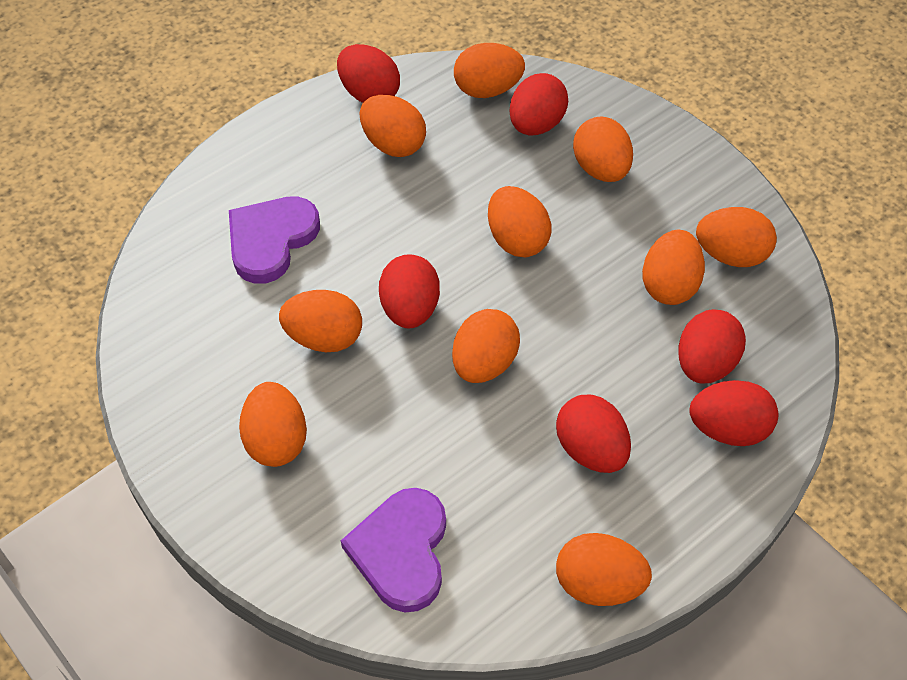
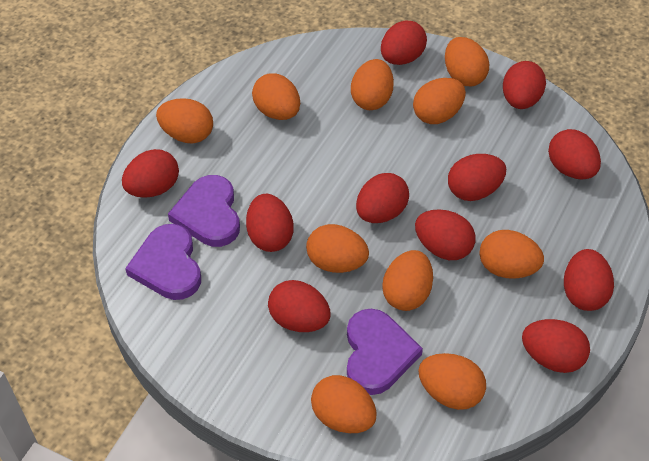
purple heart: 2 -> 3
red egg: 6 -> 11

